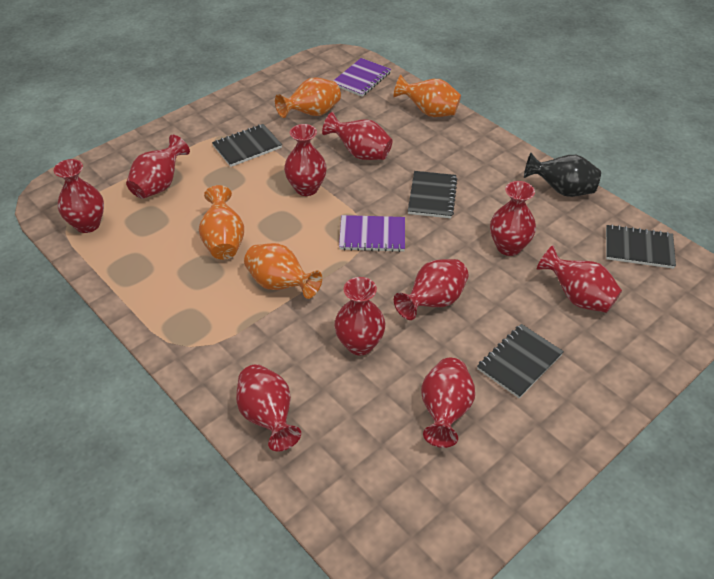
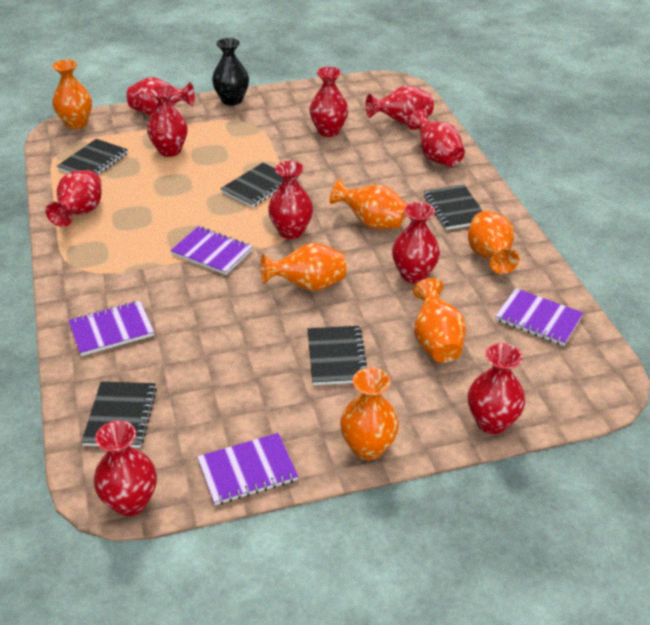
black notebook: 4 -> 5
orange vase: 4 -> 6
purple notebook: 2 -> 4

